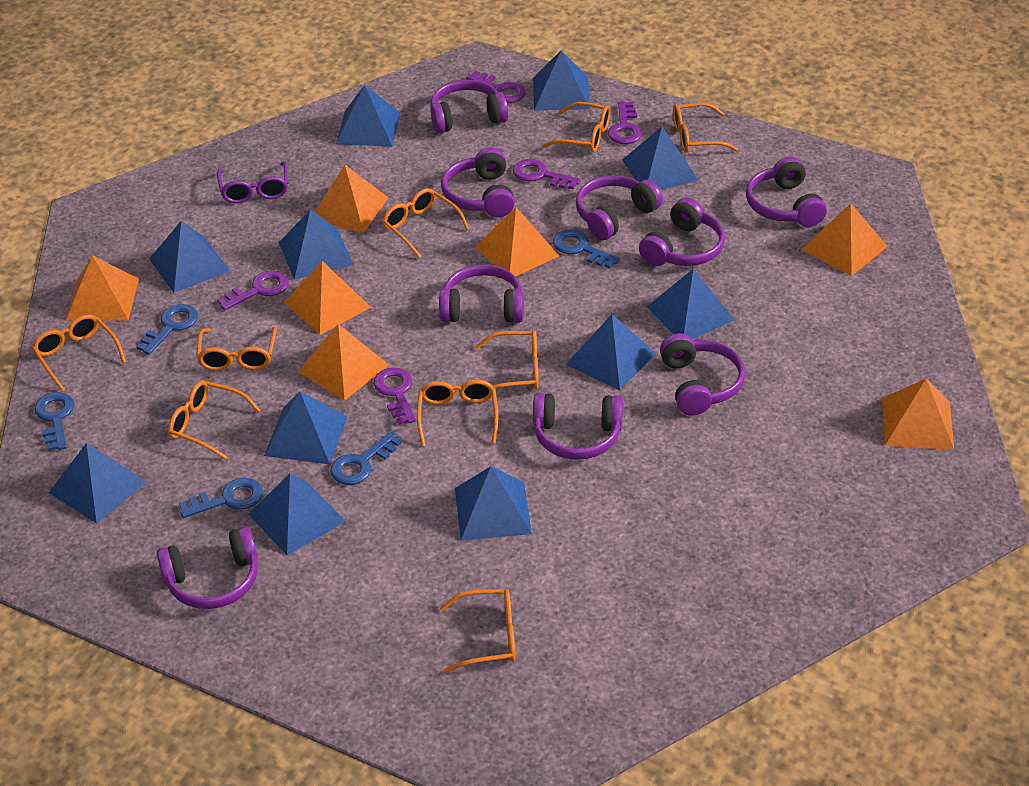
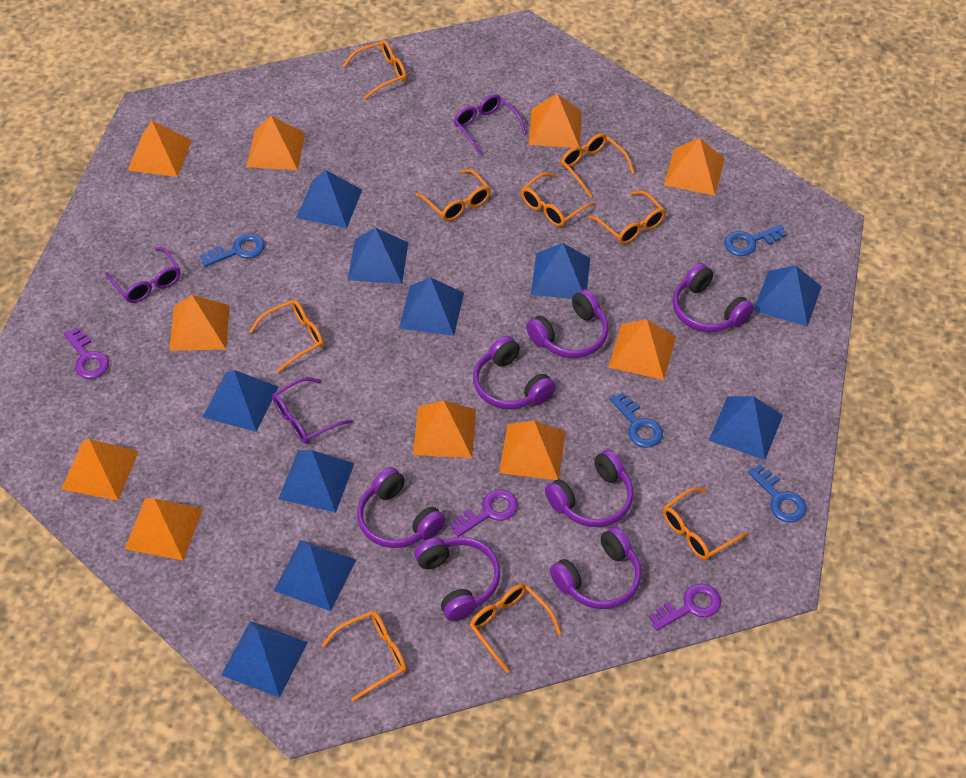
blue key: 5 -> 4
blue pyramid: 11 -> 10
orange pyramid: 7 -> 10
purple glasses: 1 -> 3
purple headphones: 9 -> 7
purple key: 5 -> 3

